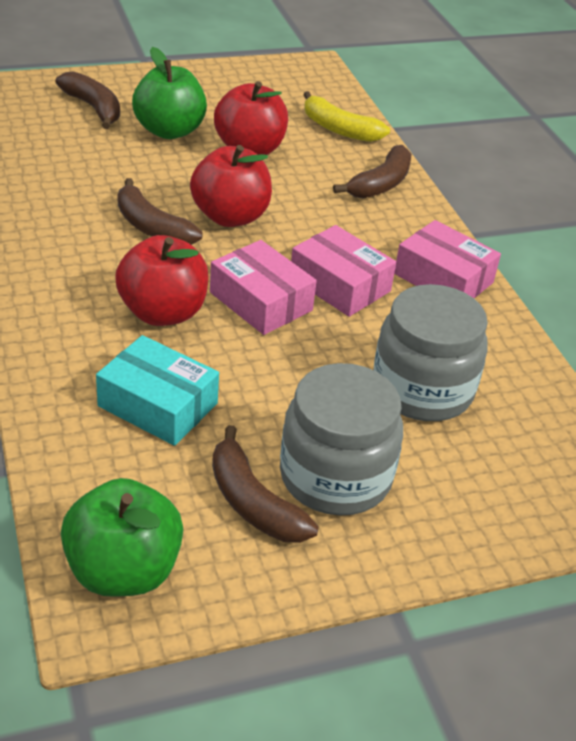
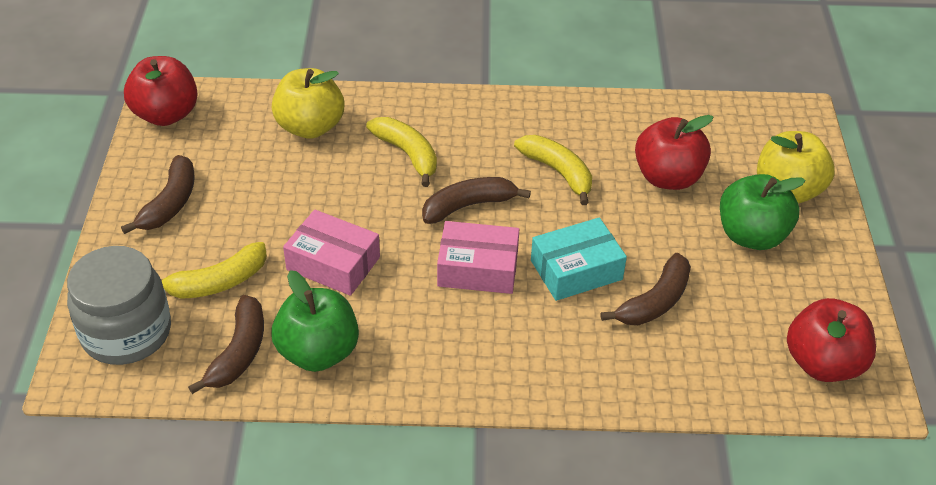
grey jar: 2 -> 1
pink box: 3 -> 2
yellow apple: 0 -> 2
yellow banana: 1 -> 3

